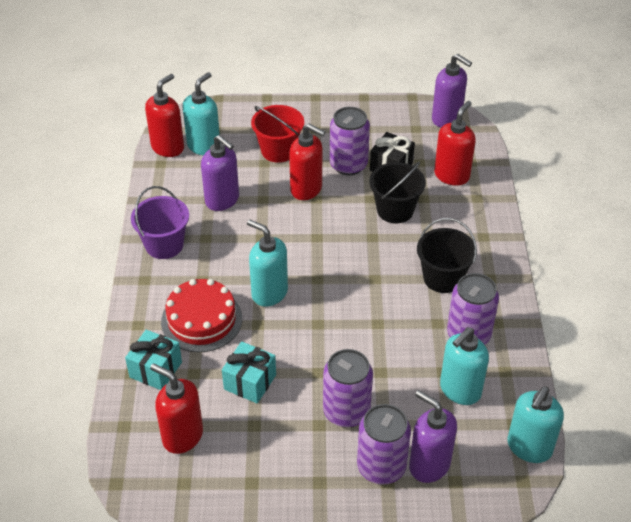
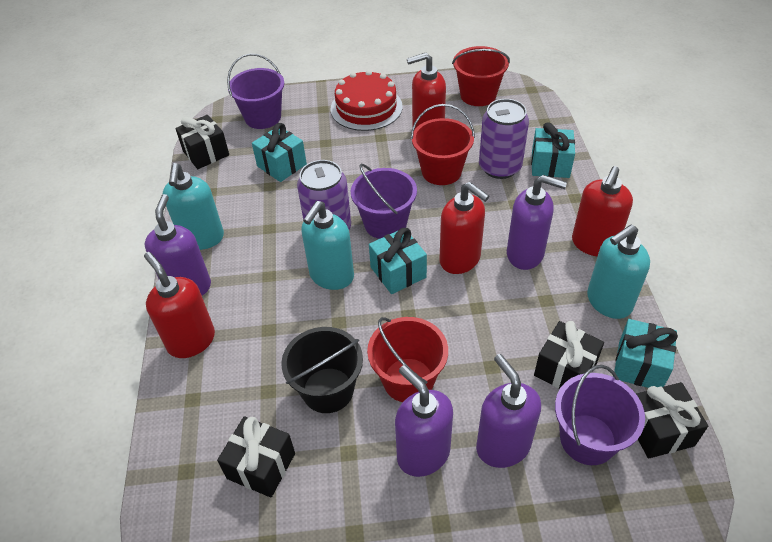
black bucket: 2 -> 1
black gift: 1 -> 4
purple bucket: 1 -> 3
purple can: 4 -> 2
purple soap dispenser: 3 -> 4
red bucket: 1 -> 3
turquoise gift: 2 -> 4
turquoise soap dispenser: 4 -> 3

